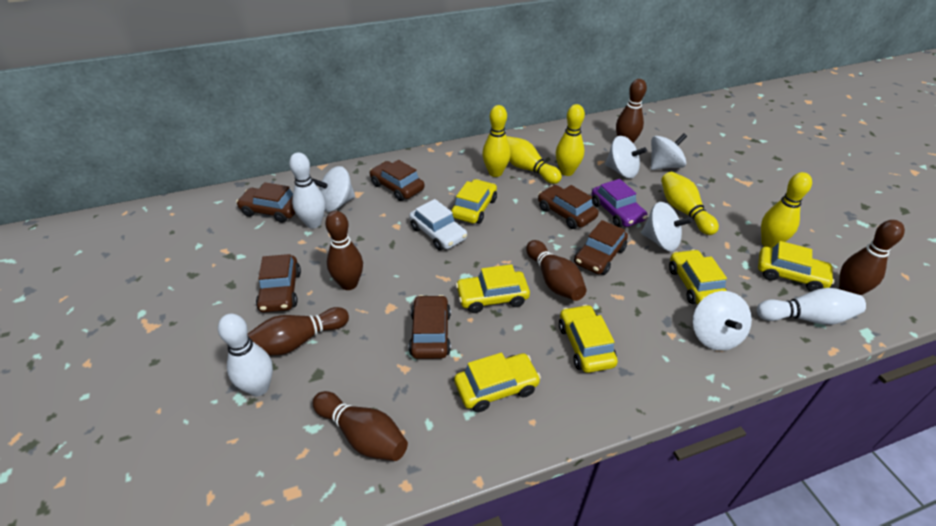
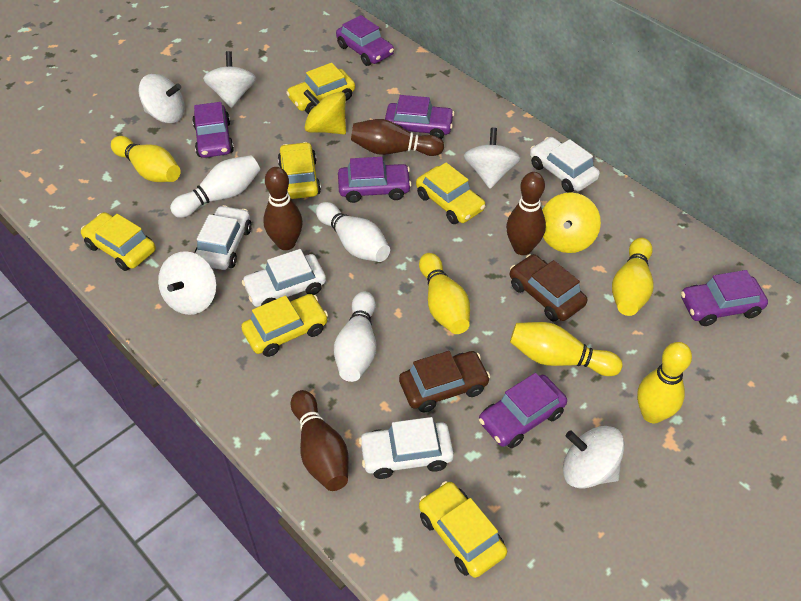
brown bowling pin: 6 -> 4
brown car: 6 -> 2
purple car: 1 -> 6
white car: 1 -> 4
yellow spinning top: 0 -> 2

